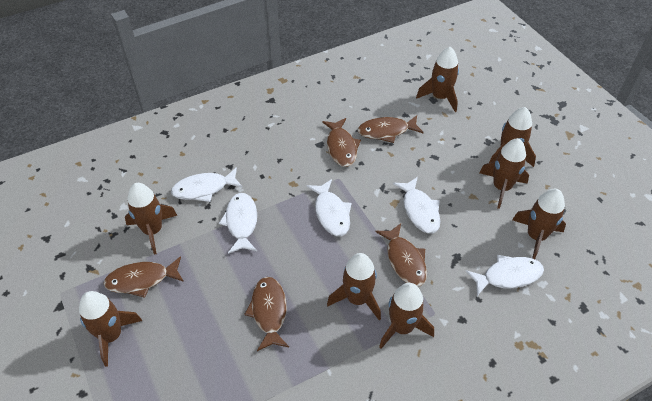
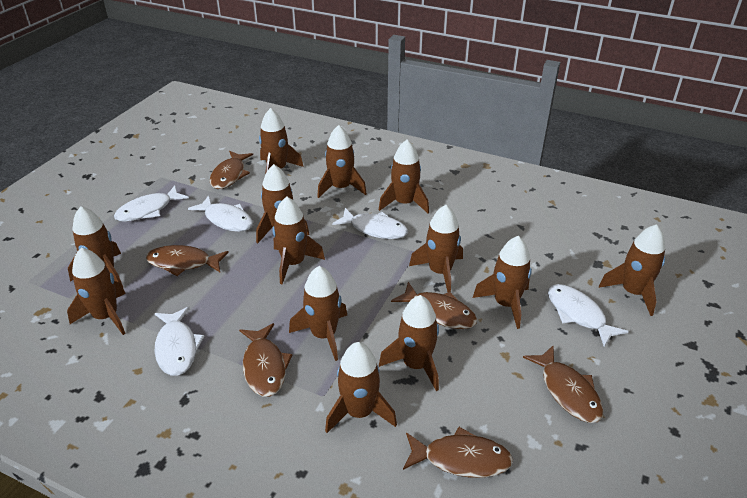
brown fish: 5 -> 6
brown rocket: 8 -> 13

